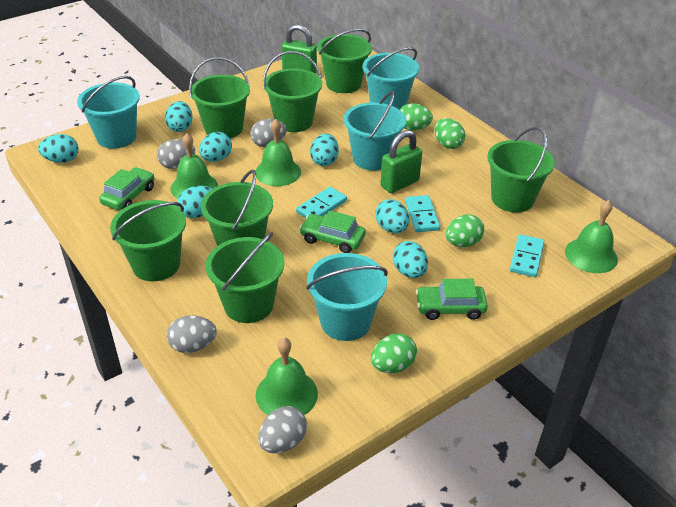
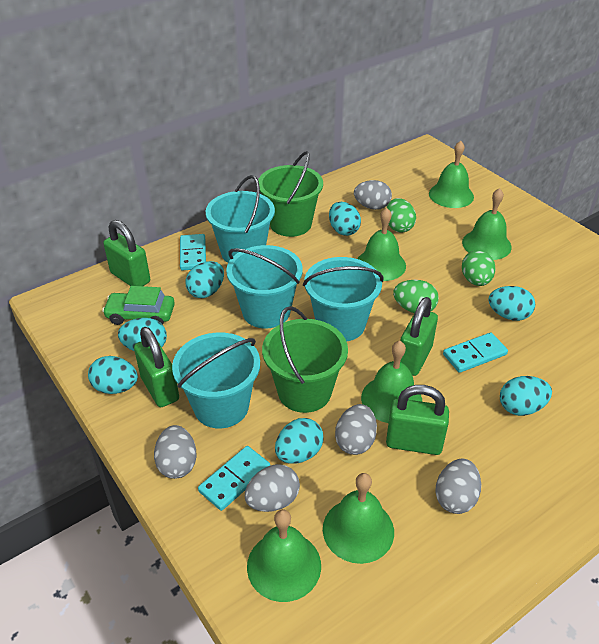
green bell: 4 -> 6
green bucket: 7 -> 2
green car: 3 -> 1
green egg: 4 -> 3
green padlock: 2 -> 4
grey egg: 4 -> 5

